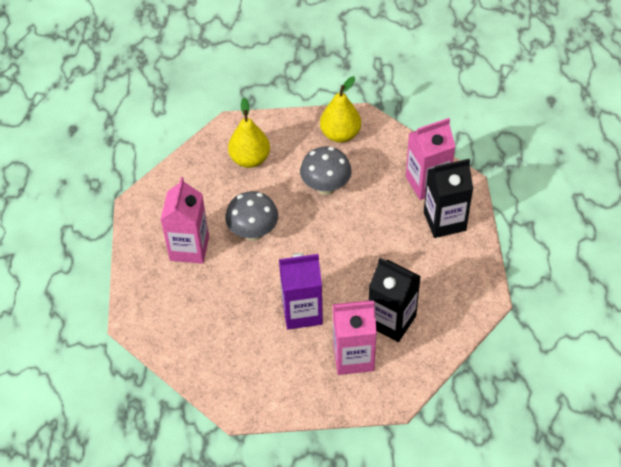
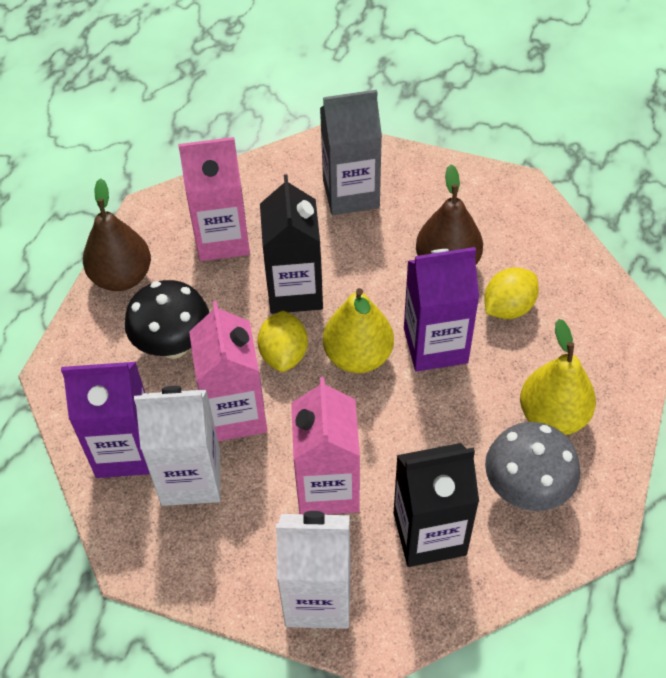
black mushroom: 0 -> 1
brown pear: 0 -> 2
grey carton: 0 -> 1
grey mushroom: 2 -> 1
purple carton: 1 -> 2
white carton: 0 -> 2
yellow lemon: 0 -> 2

